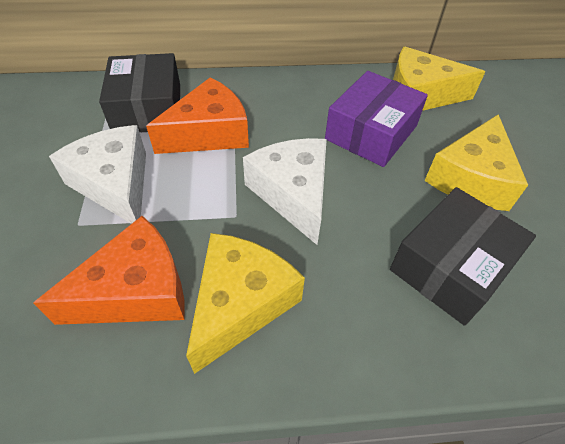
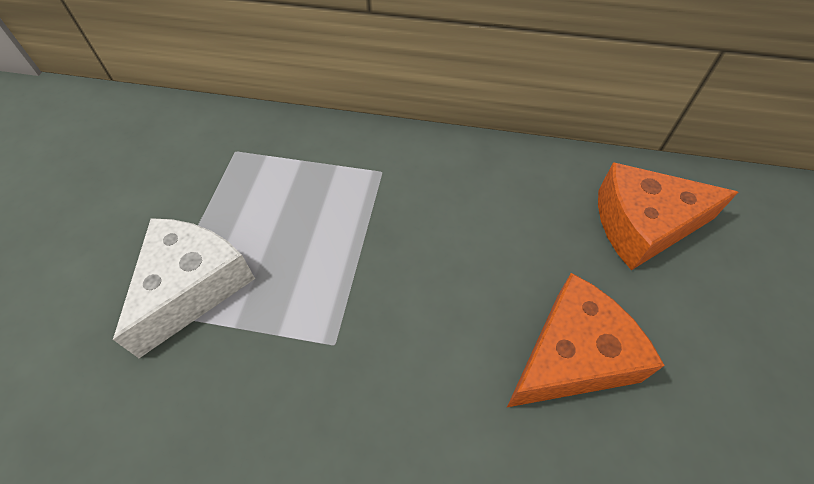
black box: 2 -> 0
purple box: 1 -> 0
white cheese: 2 -> 1
yellow cheese: 3 -> 0

